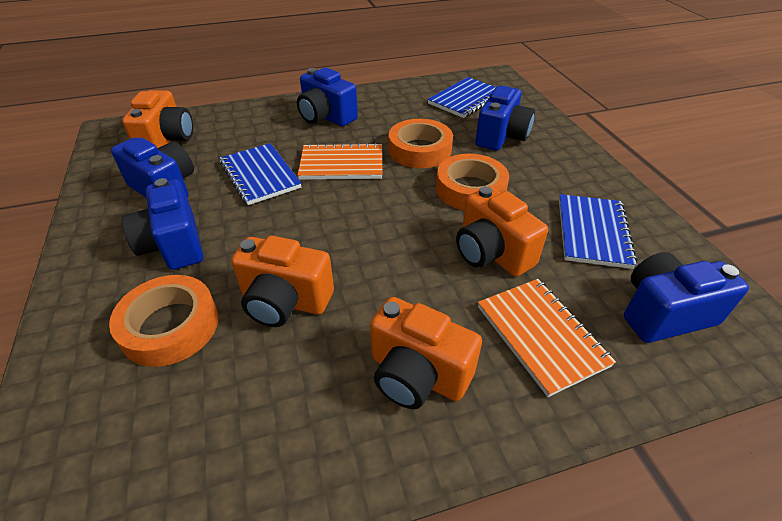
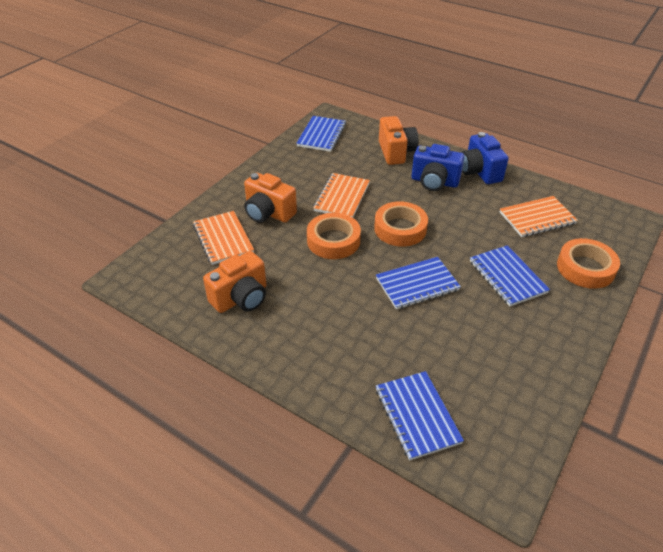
blue camera: 5 -> 2
blue notebook: 3 -> 4
orange camera: 4 -> 3
orange notebook: 2 -> 3

